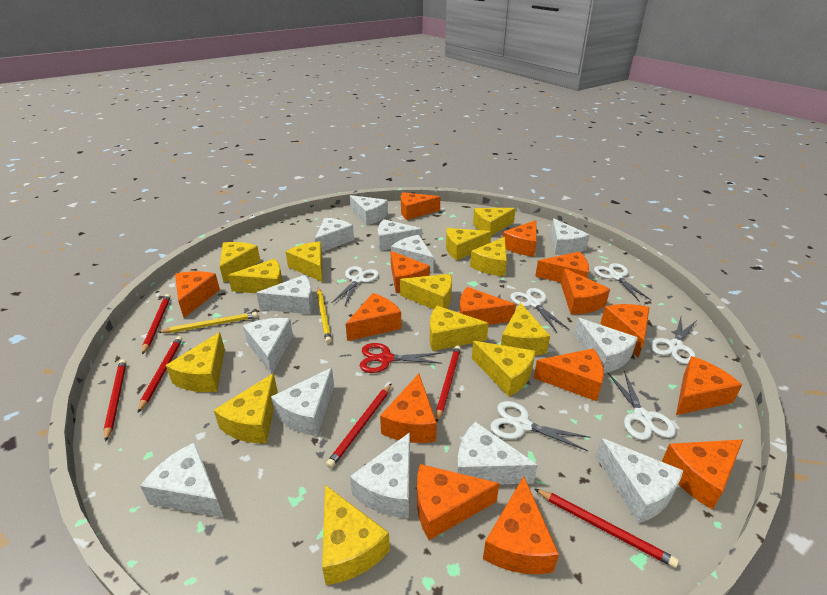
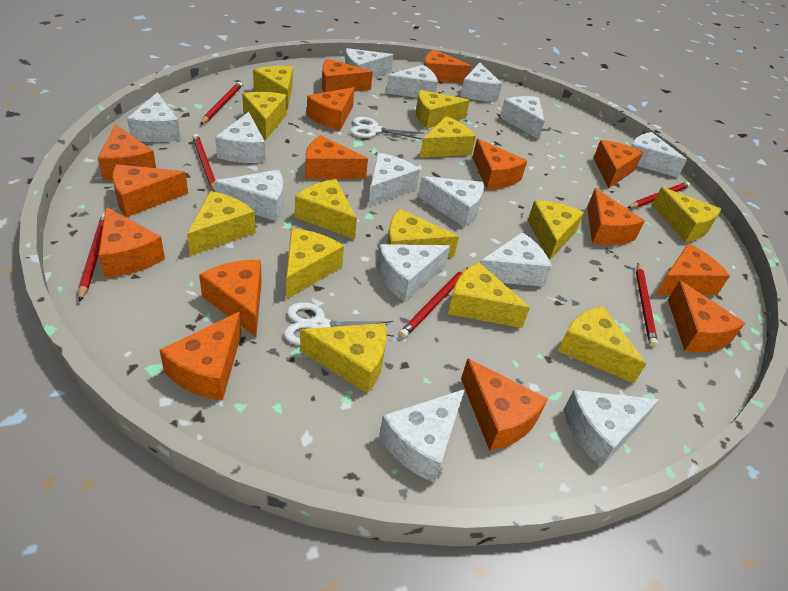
red scissors: 1 -> 0
white cheese: 13 -> 14
white scissors: 6 -> 2
yellow pencil: 2 -> 0

